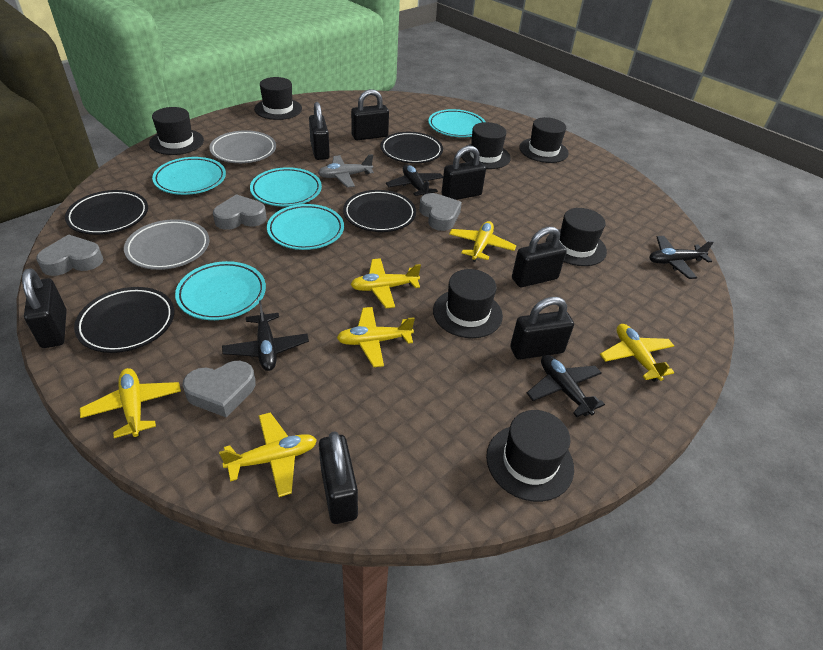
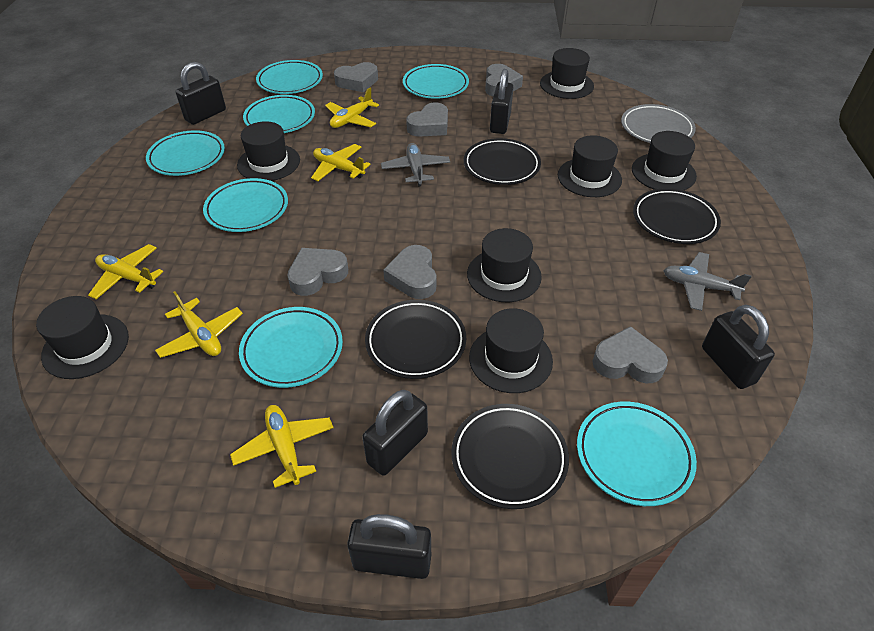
black padlock: 7 -> 5
black plane: 4 -> 0
grey heart: 4 -> 6
grey plane: 1 -> 2
grey plate: 2 -> 1
turquoise plate: 5 -> 7
yellow plane: 6 -> 5

